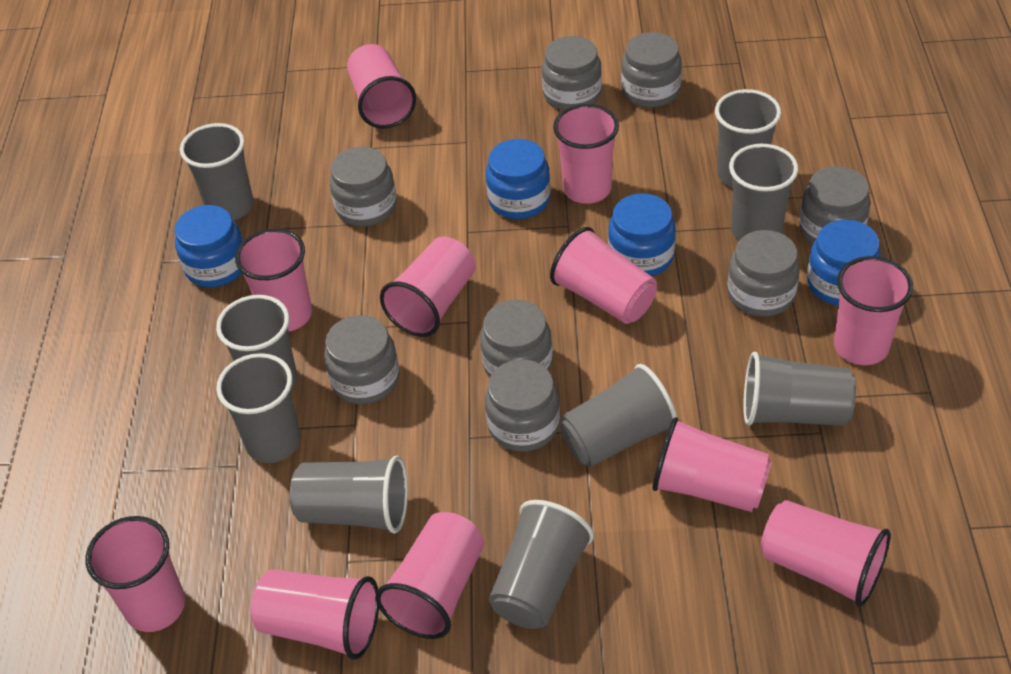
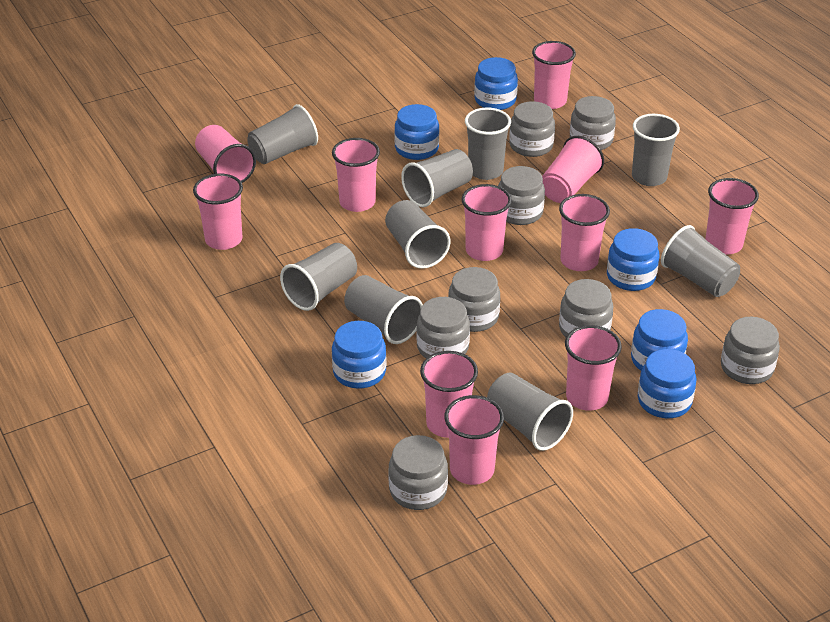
blue jar: 4 -> 6

